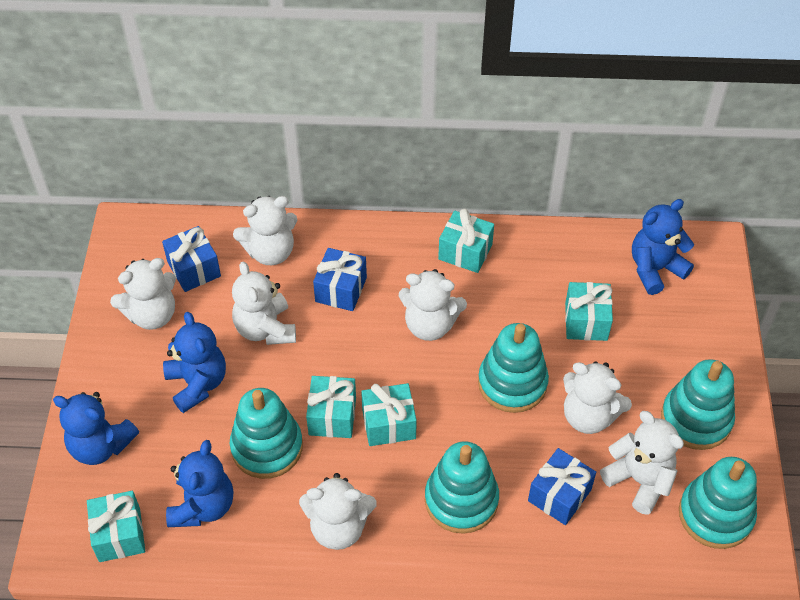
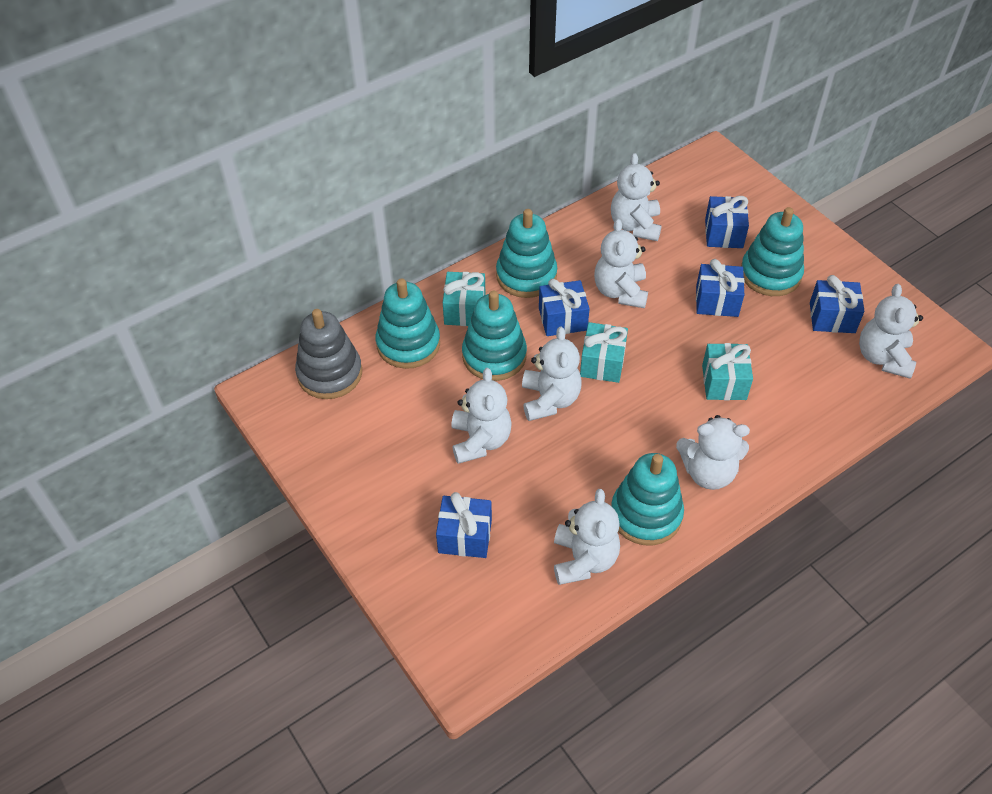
blue gift: 3 -> 5
blue teddy bear: 4 -> 0
grey stacking toy: 0 -> 1
turquoise gift: 5 -> 3

